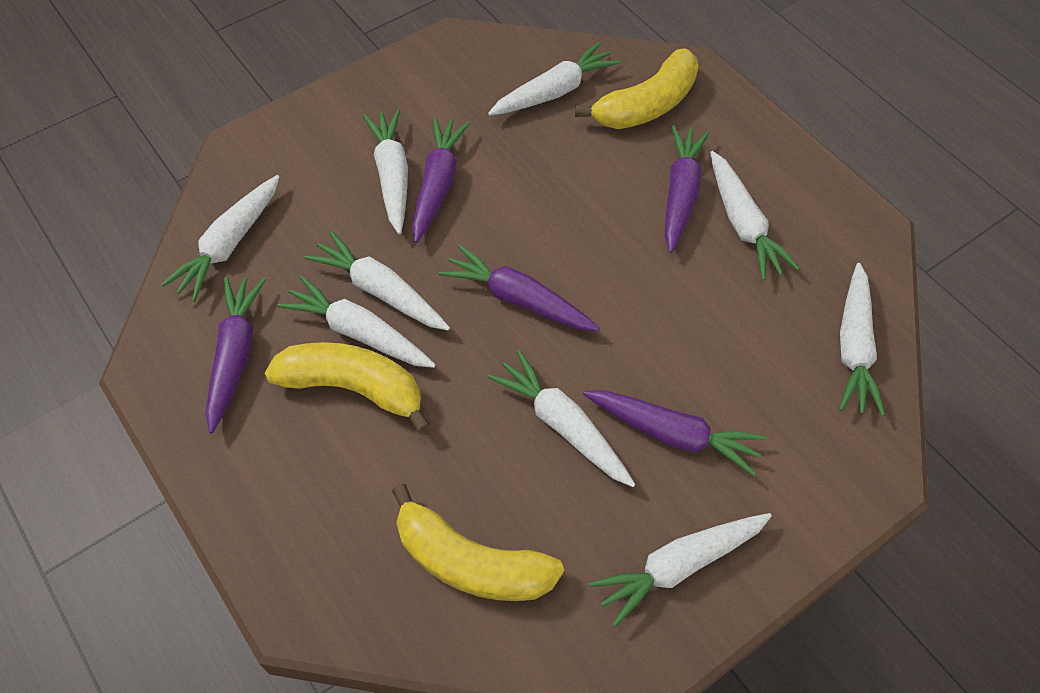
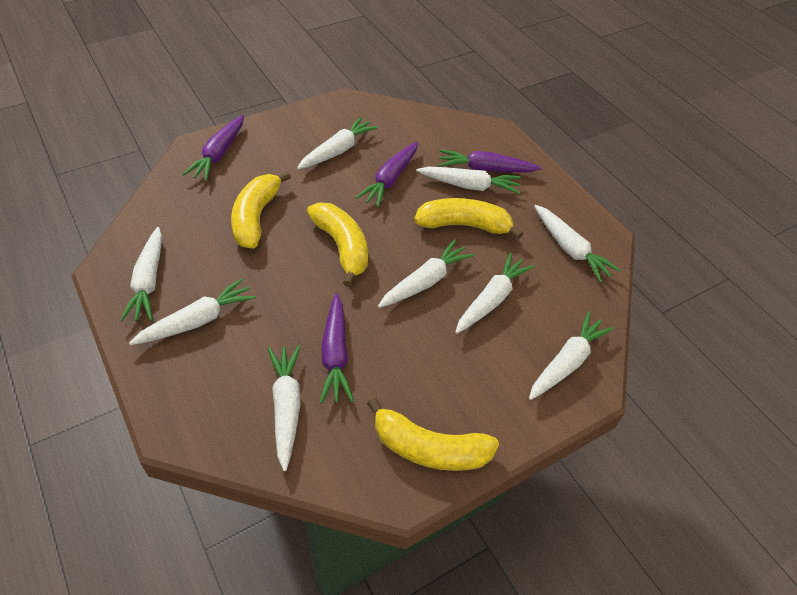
purple carrot: 5 -> 4
yellow banana: 3 -> 4

